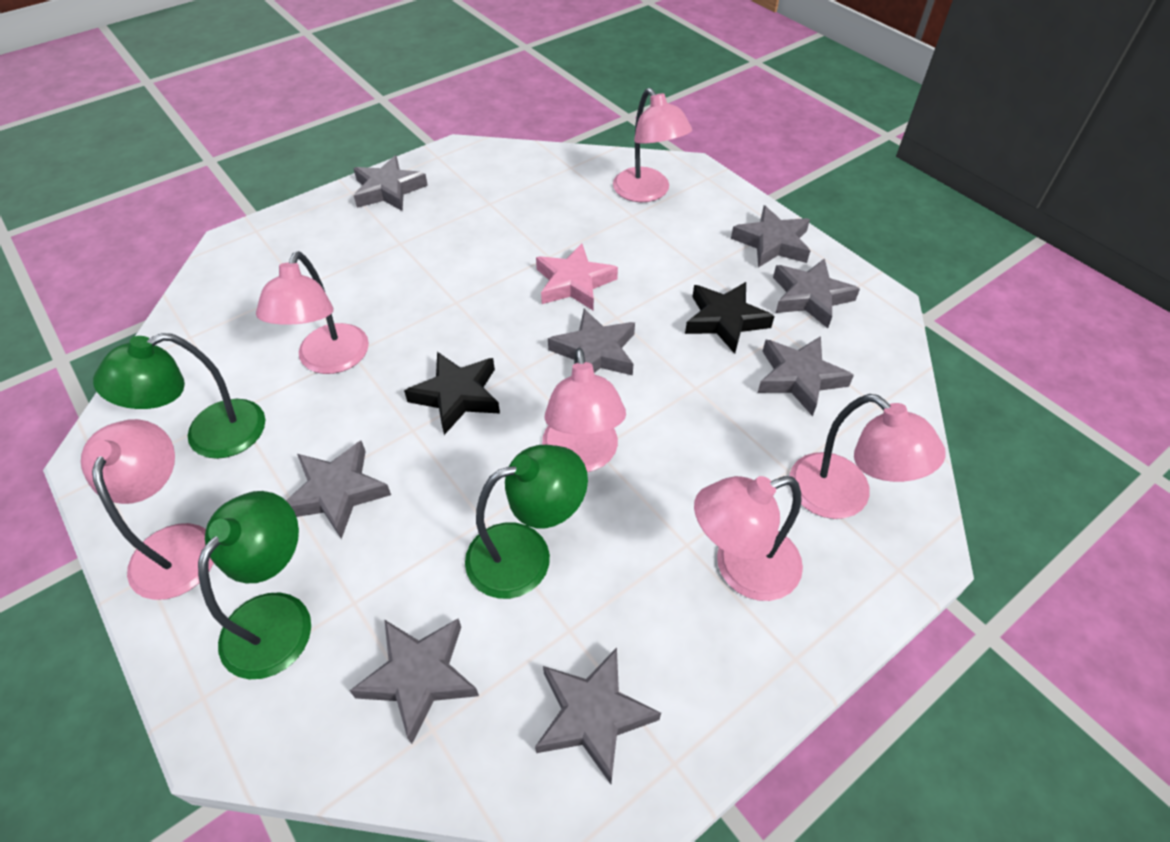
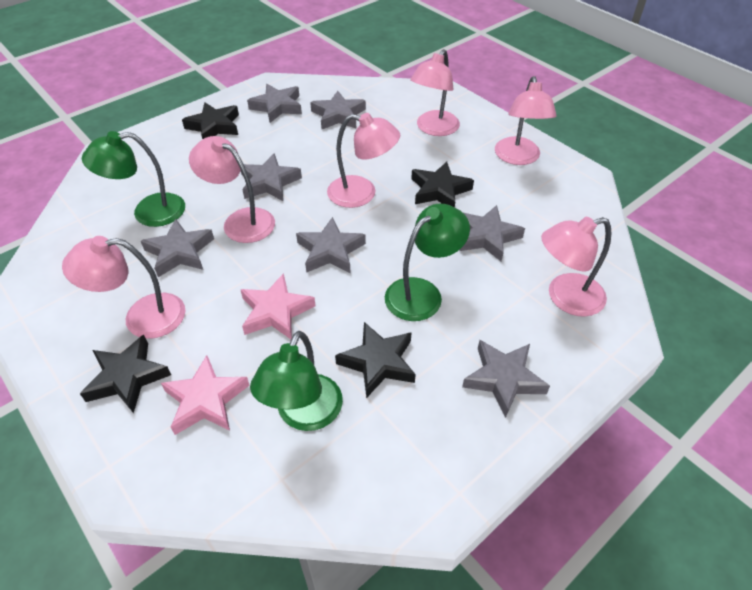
black star: 2 -> 4
grey star: 8 -> 7
pink star: 1 -> 2

